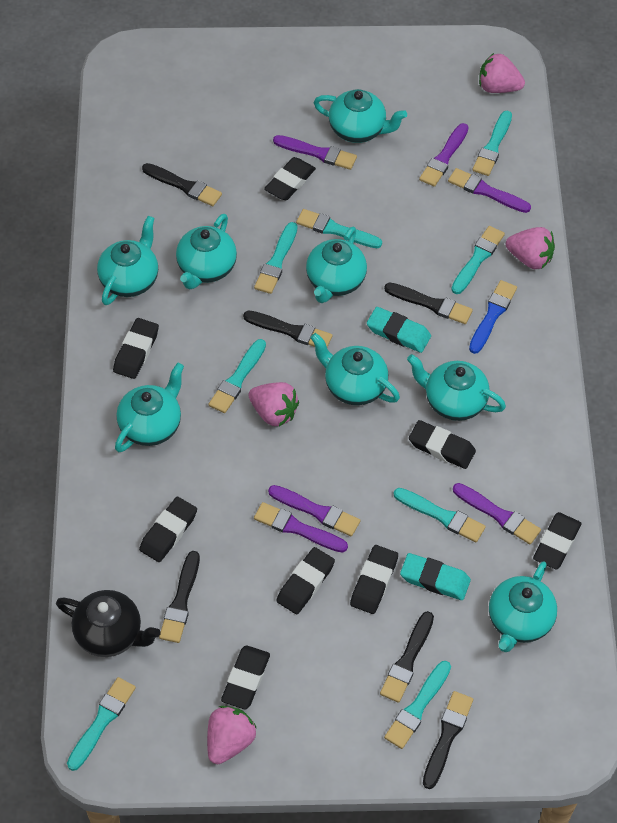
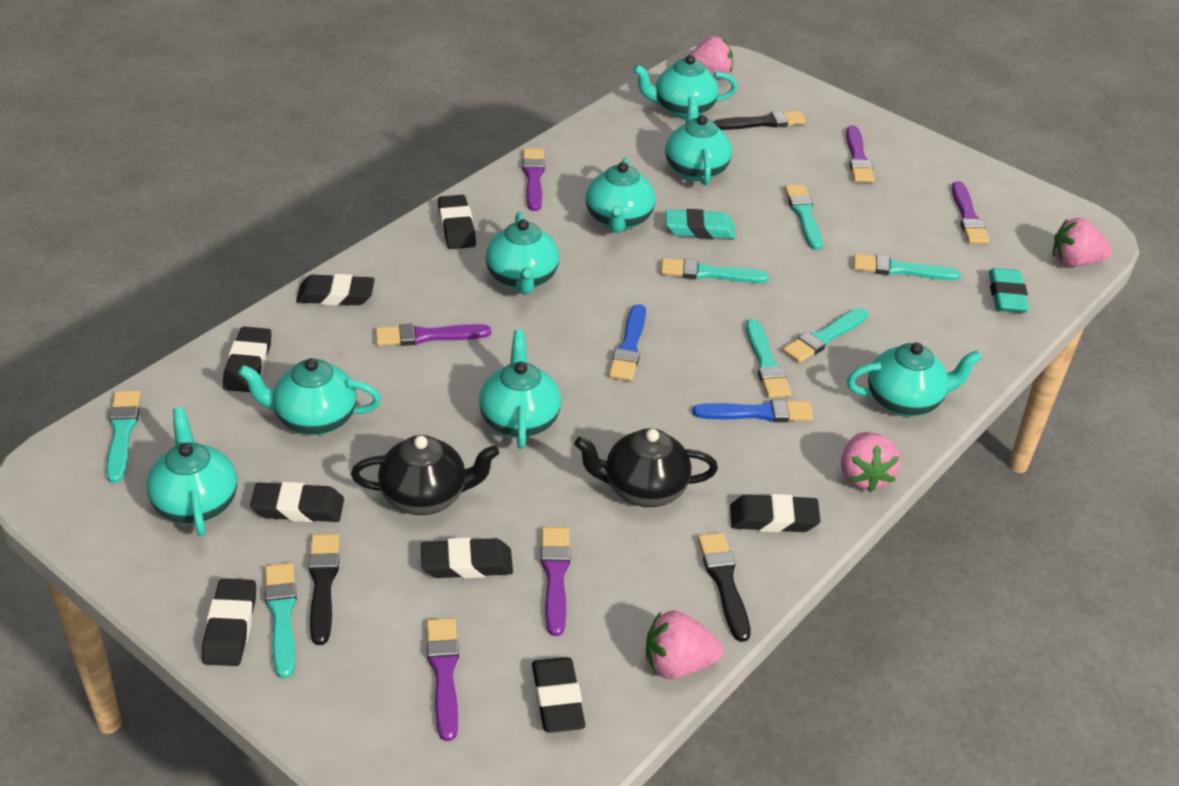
black brush: 6 -> 3
black teapot: 1 -> 2
blue brush: 1 -> 2
turquoise brush: 8 -> 7

